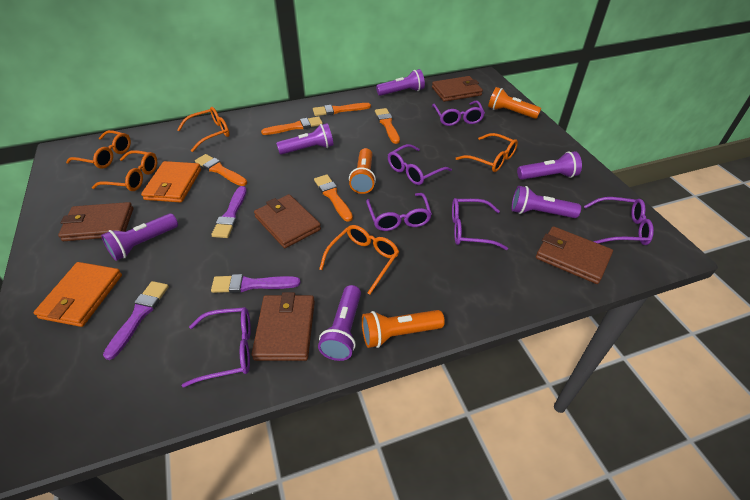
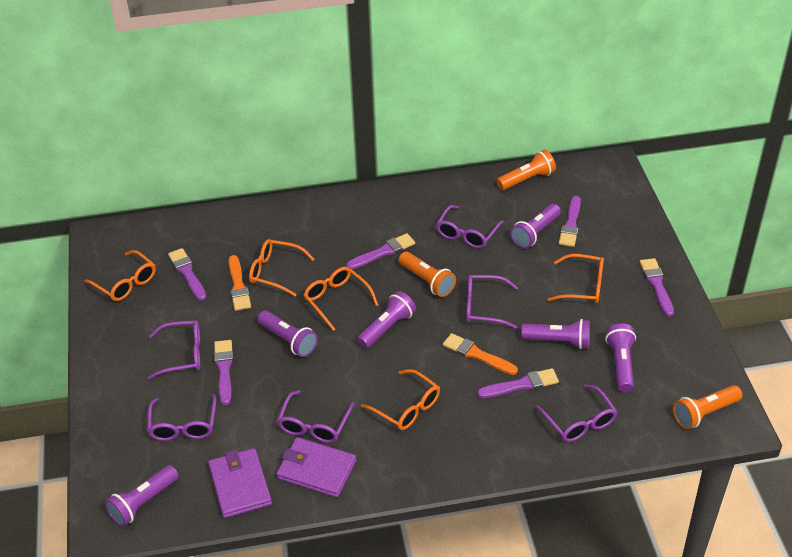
brown wallet: 5 -> 0
orange brush: 5 -> 2
orange wallet: 2 -> 0
purple brush: 3 -> 6
purple wallet: 0 -> 2

